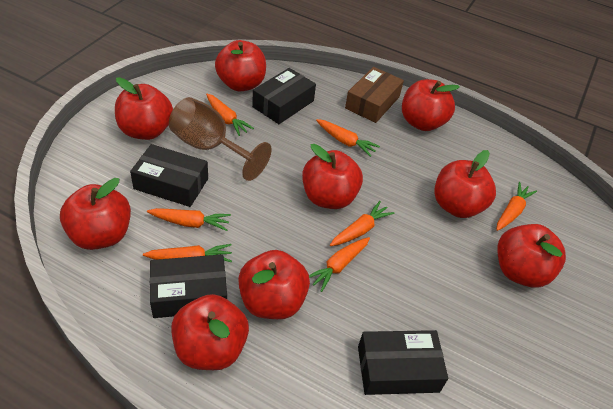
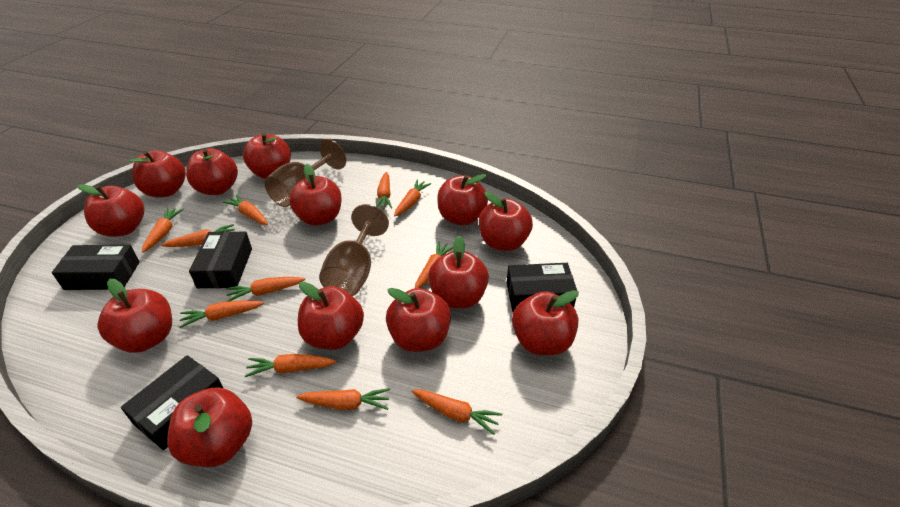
brown box: 1 -> 0
brown goblet: 1 -> 2
orange carrot: 7 -> 11
red apple: 9 -> 13

